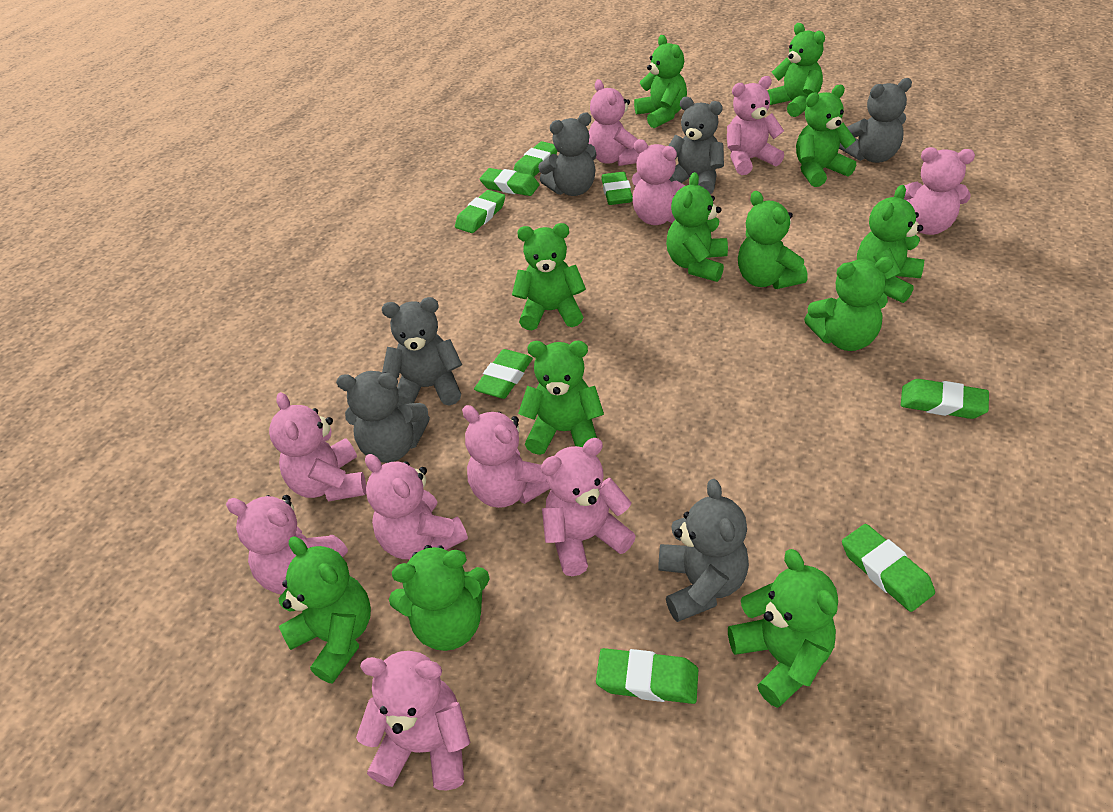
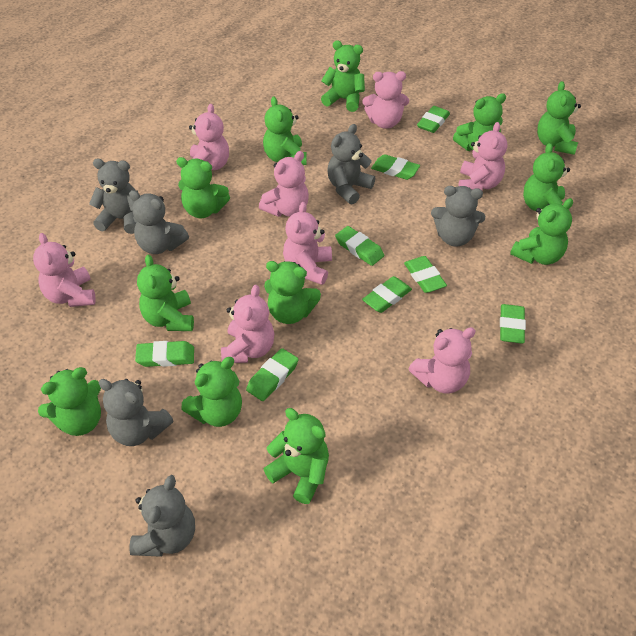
pink teddy bear: 10 -> 8

